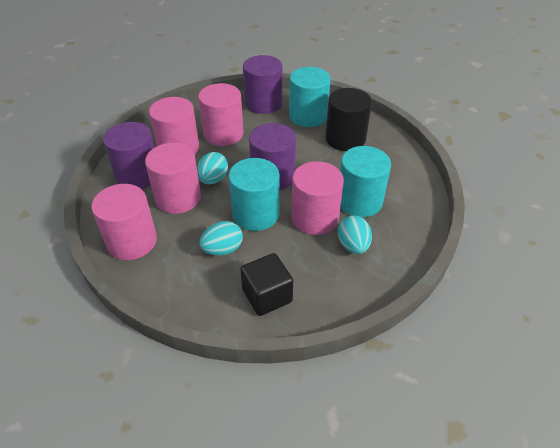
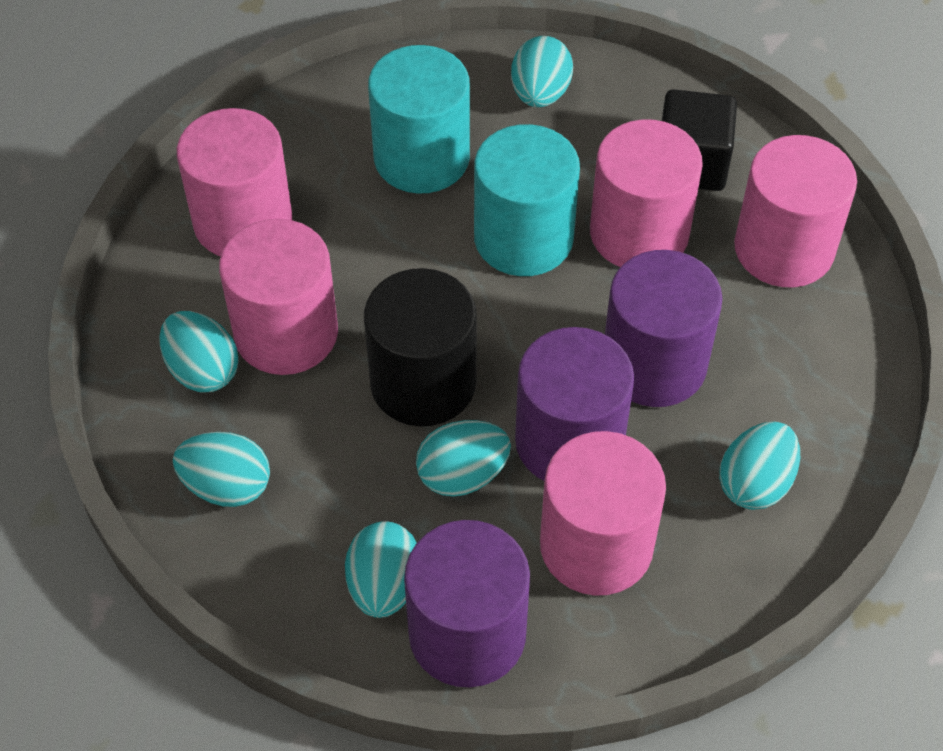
turquoise cylinder: 3 -> 2
turquoise egg: 3 -> 6

